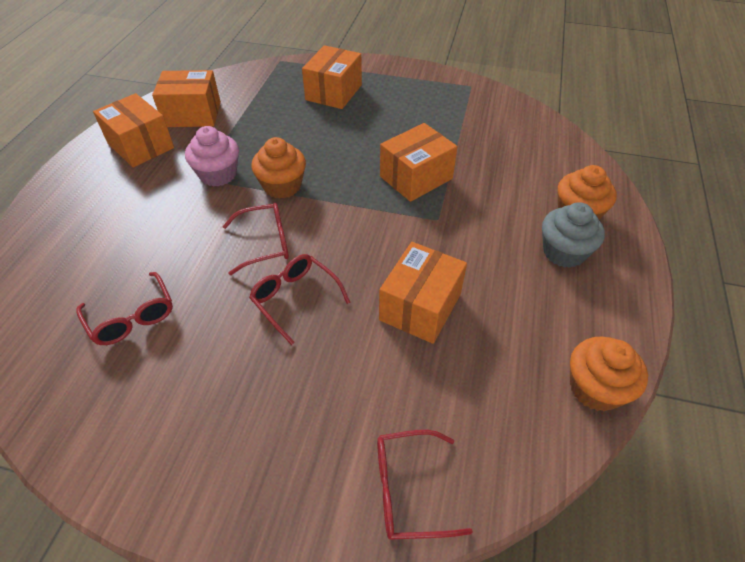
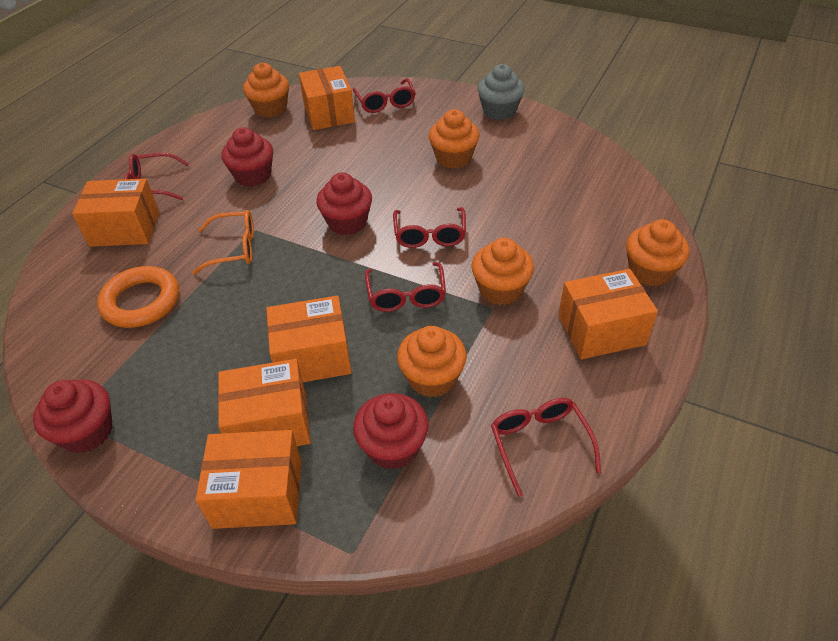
orange box: 5 -> 6
orange cupcake: 3 -> 5
orange glasses: 0 -> 1
orange ring: 0 -> 1
pink cupcake: 1 -> 0
red cupcake: 0 -> 4
red glasses: 4 -> 5

